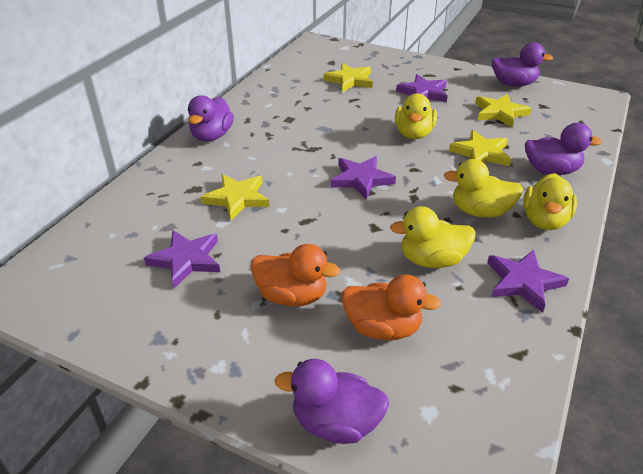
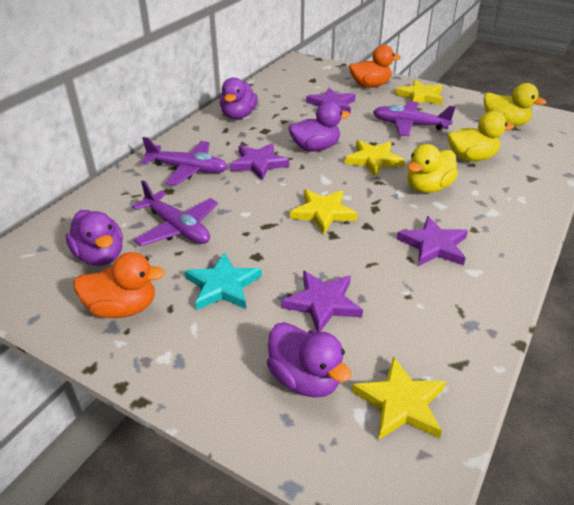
purple plane: 0 -> 3
turquoise star: 0 -> 1
yellow duck: 4 -> 3

